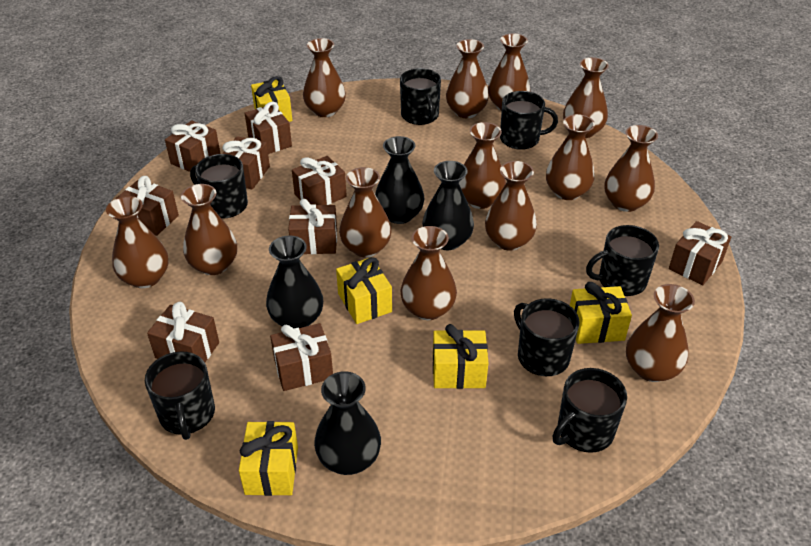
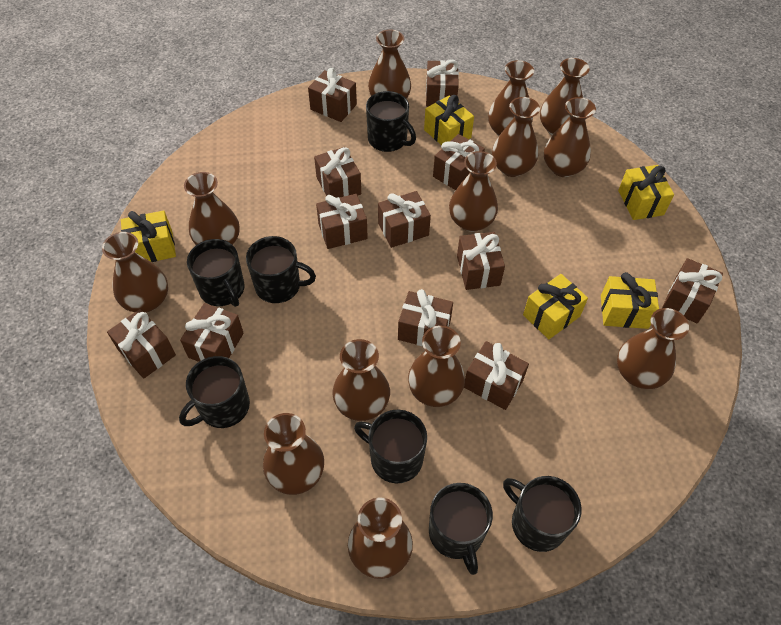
black vase: 4 -> 0
brown gift: 9 -> 12

